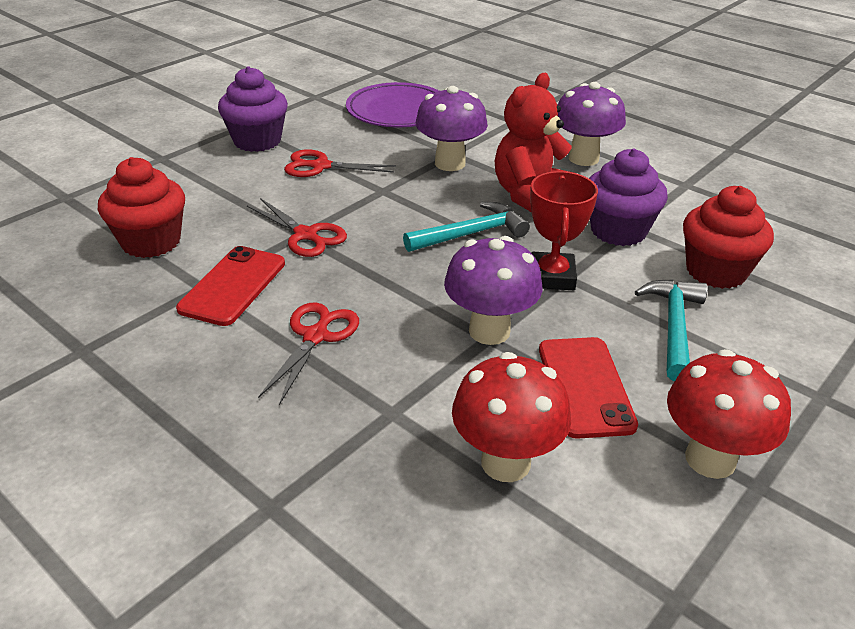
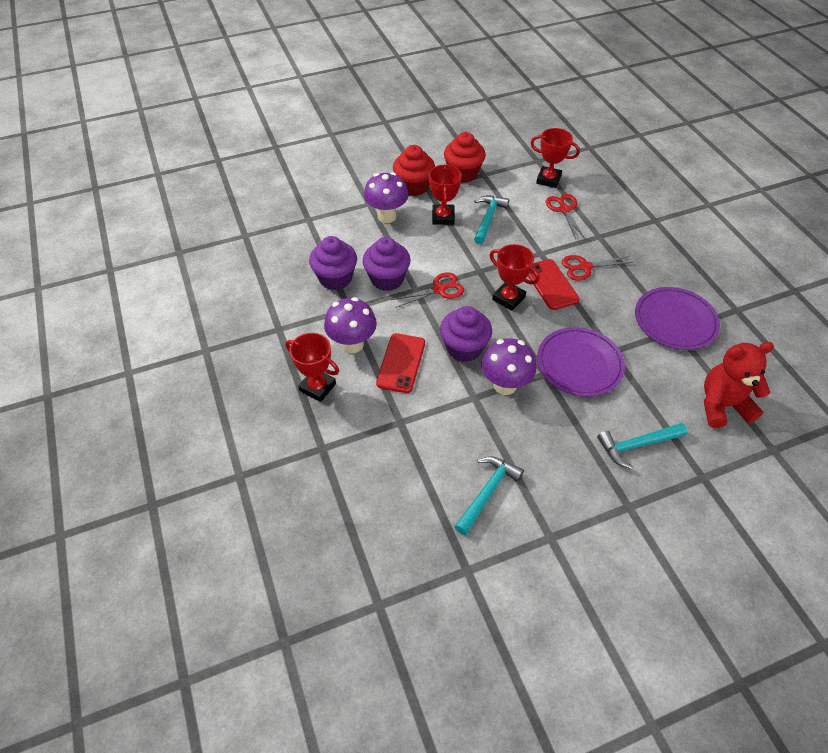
purple cupcake: 2 -> 3
purple plate: 1 -> 2
red mushroom: 2 -> 0
red trophy: 1 -> 4
turquoise hammer: 2 -> 3

